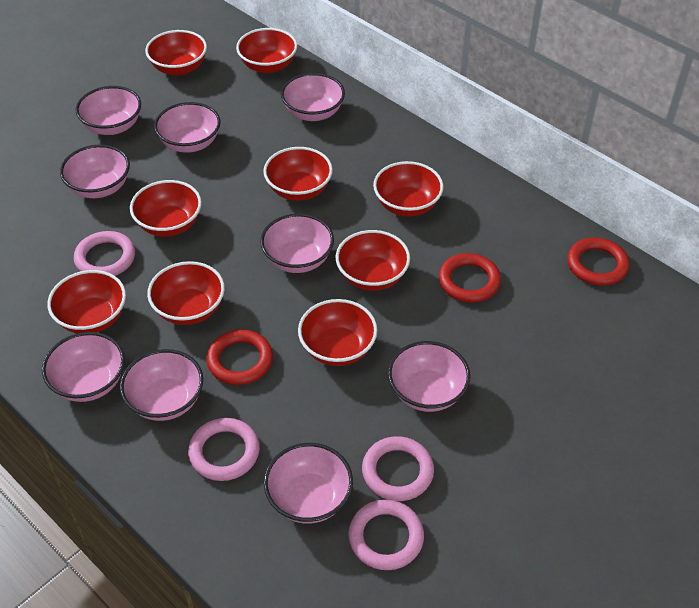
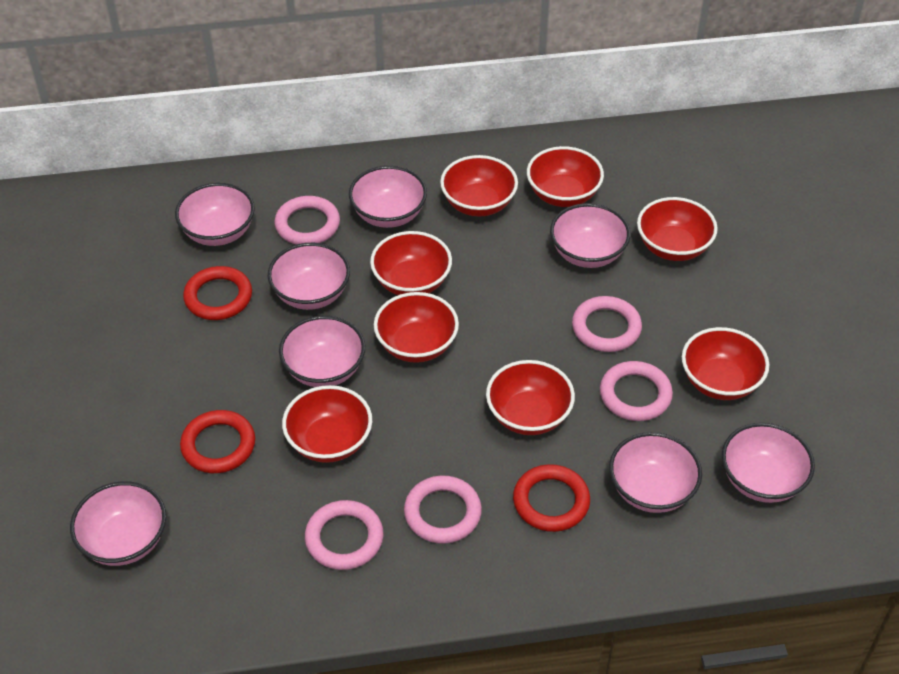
pink bowl: 9 -> 8
pink ring: 4 -> 5
red bowl: 9 -> 8

